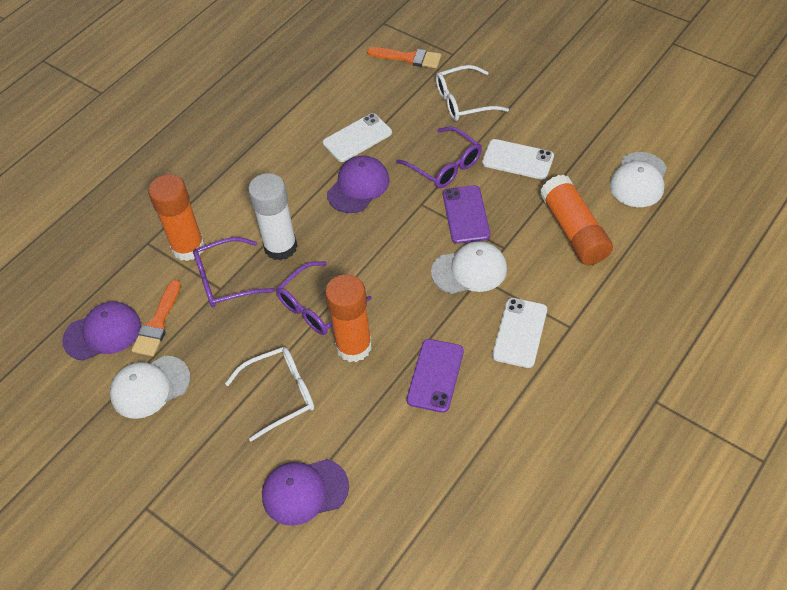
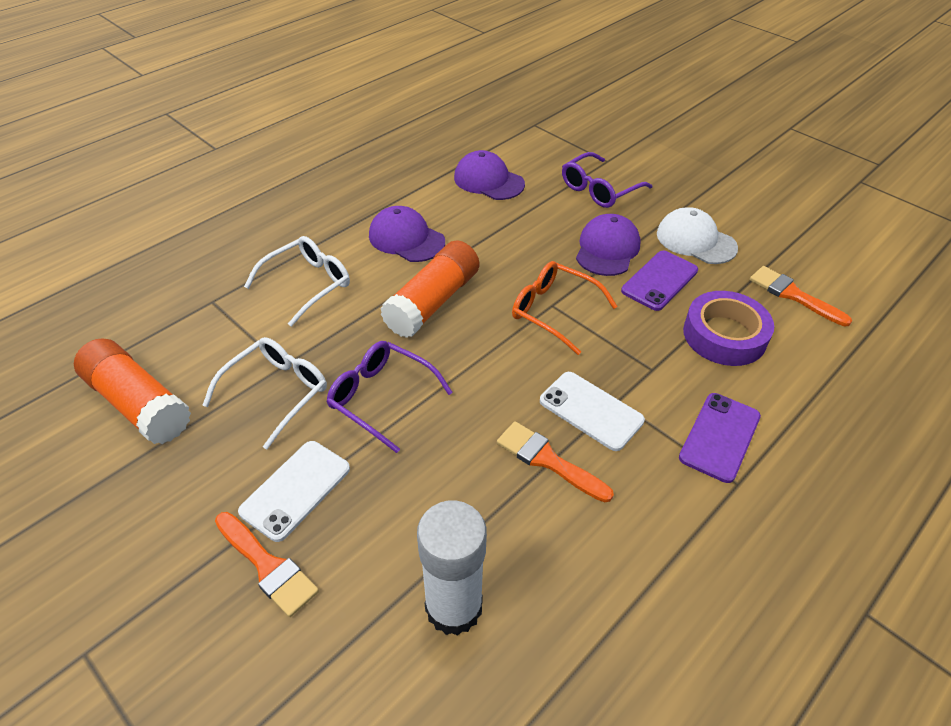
orange brush: 2 -> 3
orange glasses: 0 -> 1
orange glue stick: 3 -> 2
purple glasses: 3 -> 2
purple tape: 0 -> 1
white cap: 3 -> 1
white phone: 3 -> 2

